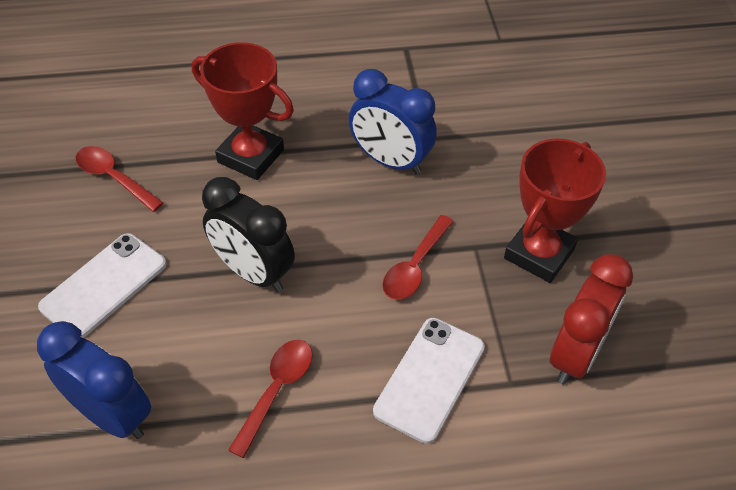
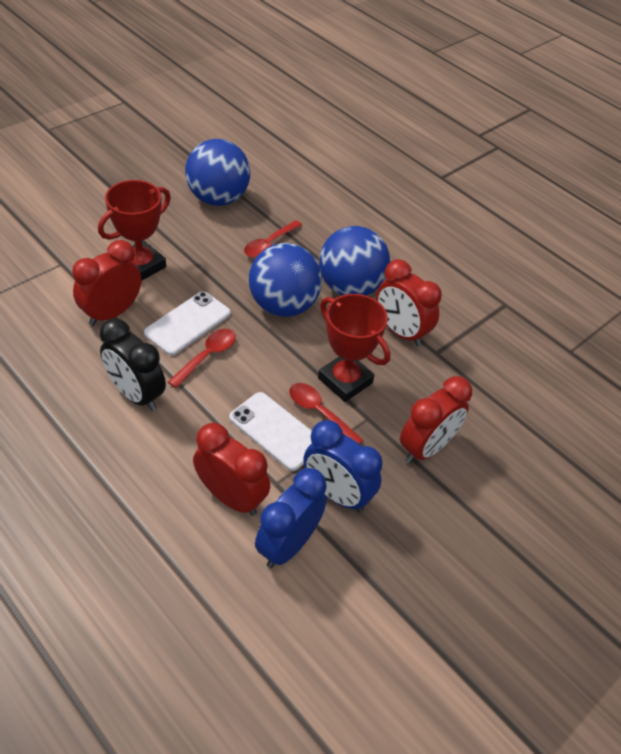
blue ball: 0 -> 3
red clock: 1 -> 4

